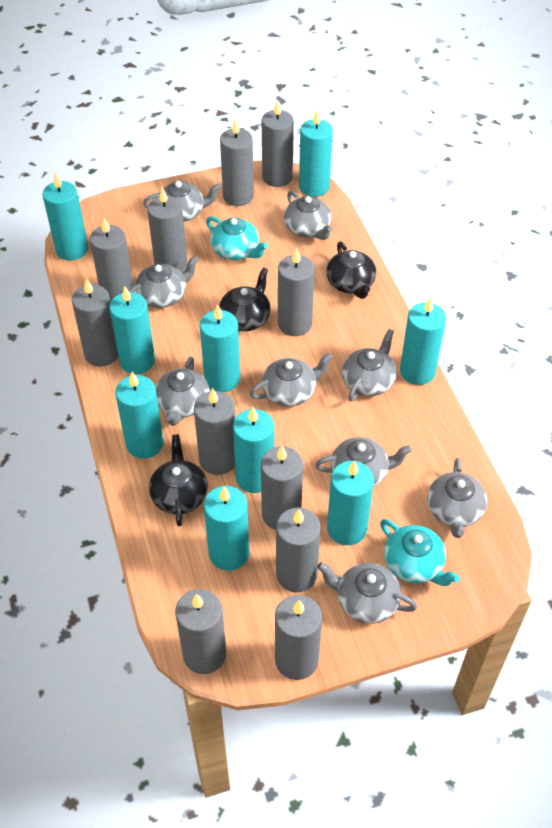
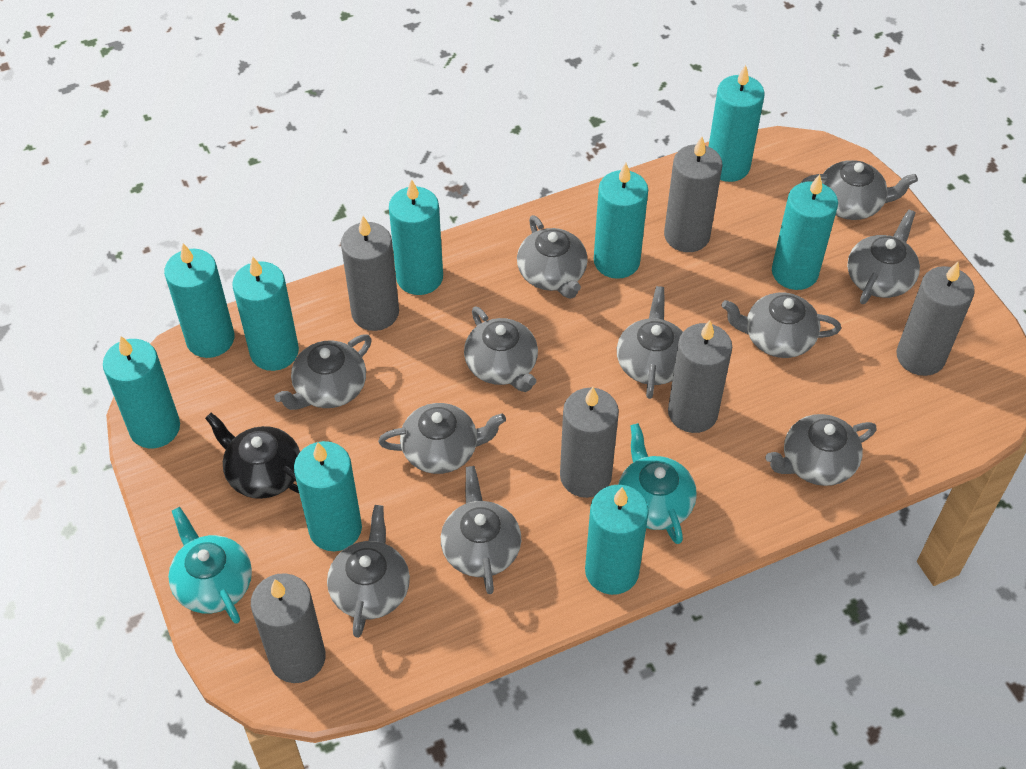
black teapot: 3 -> 1
grey candle: 11 -> 6
grey teapot: 9 -> 11

